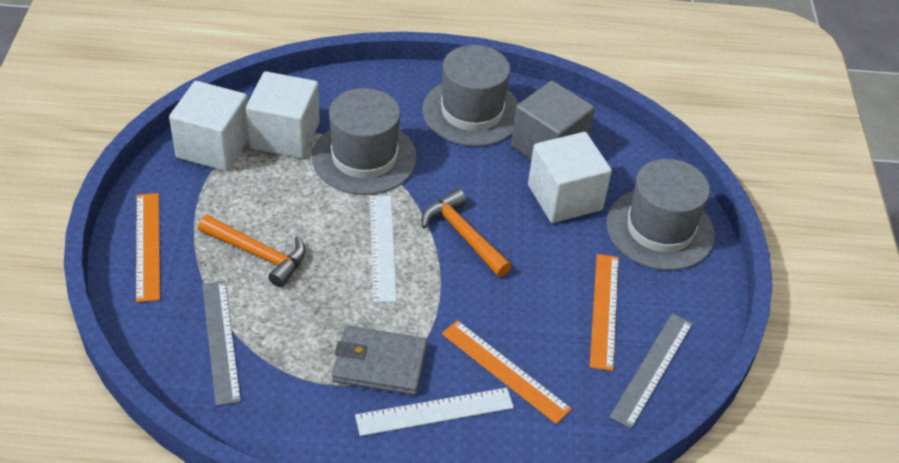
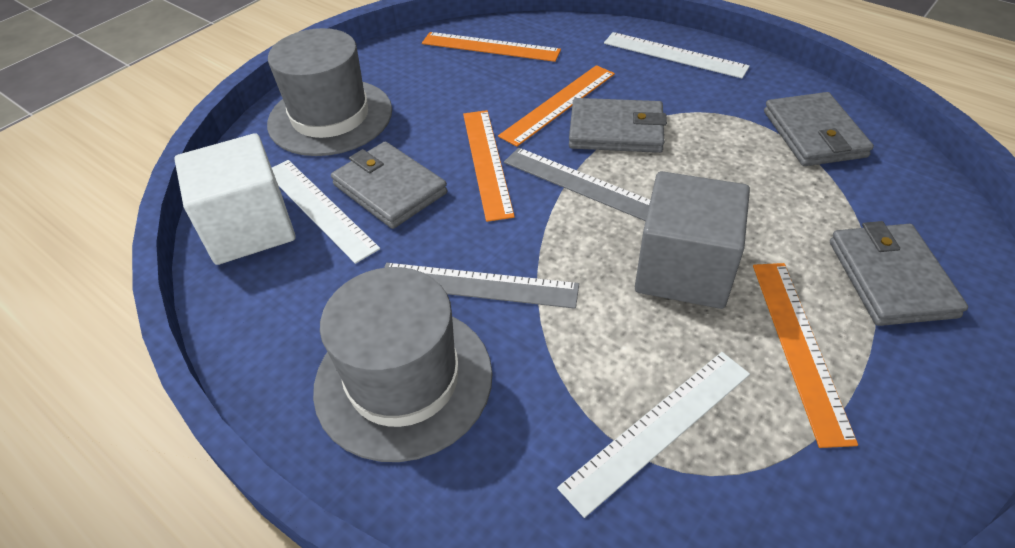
grey hat: 3 -> 2
grey wallet: 1 -> 4
orange hammer: 2 -> 0
orange ruler: 3 -> 4
white cube: 3 -> 1
white ruler: 2 -> 3

